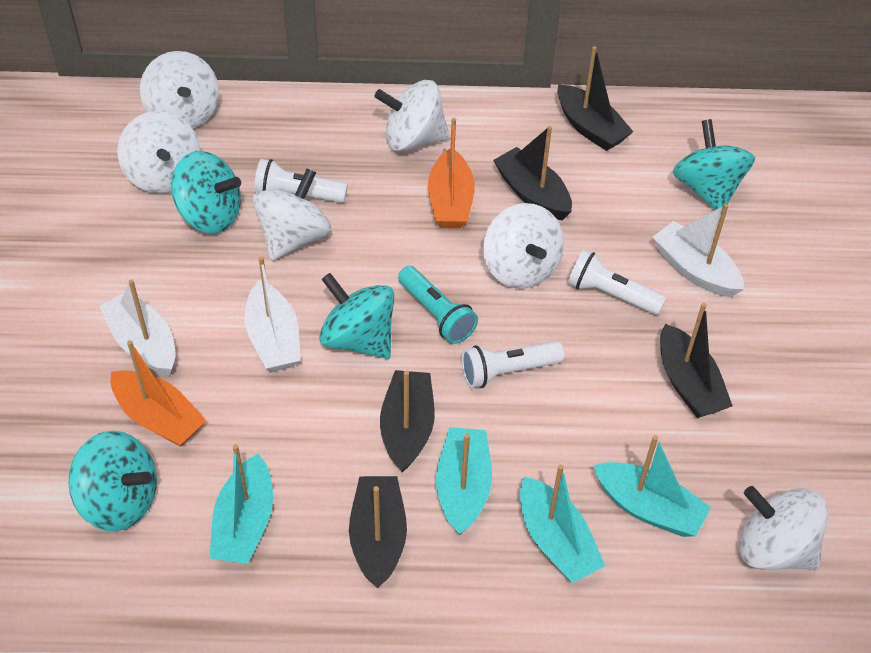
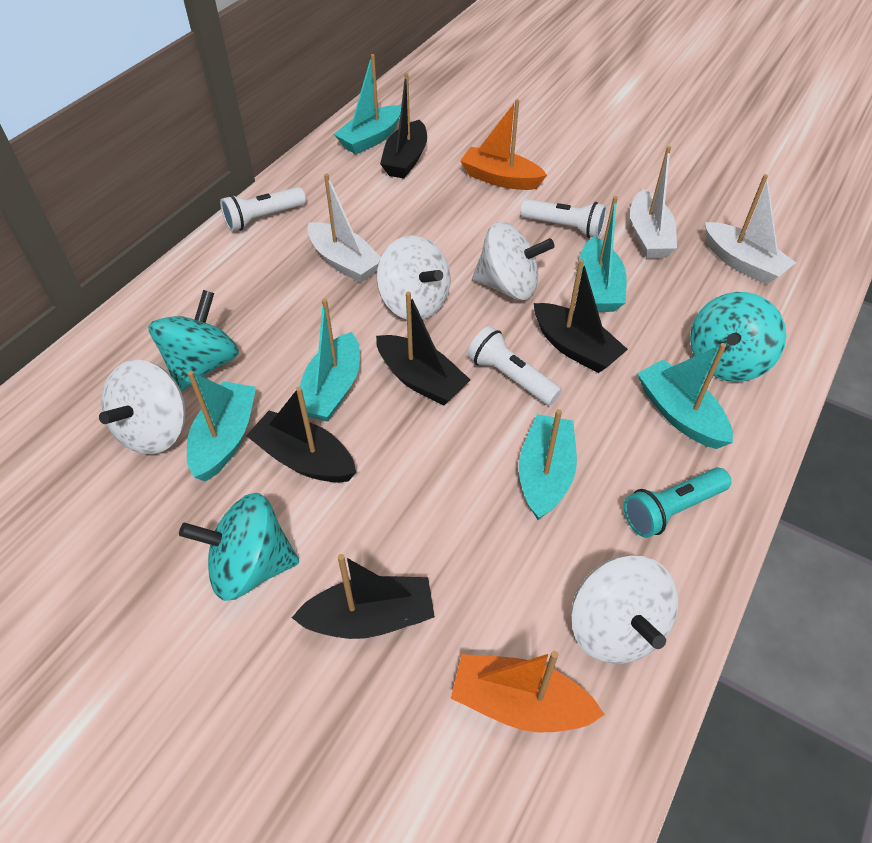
turquoise boat: 4 -> 6
turquoise spinning top: 4 -> 3
white spinning top: 6 -> 4

